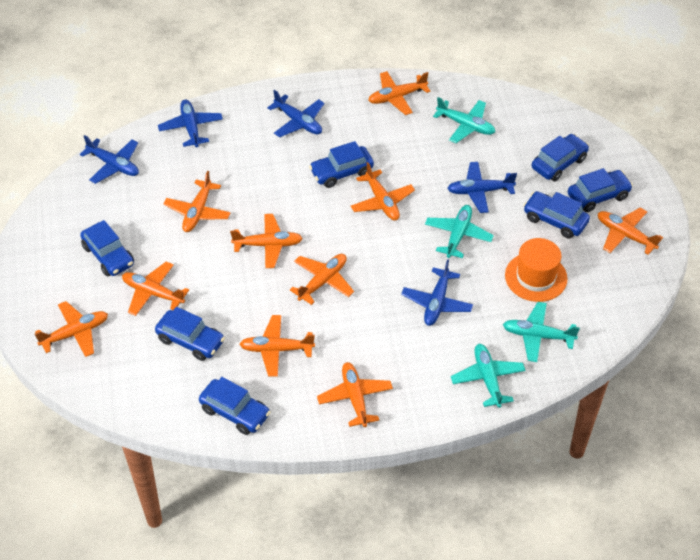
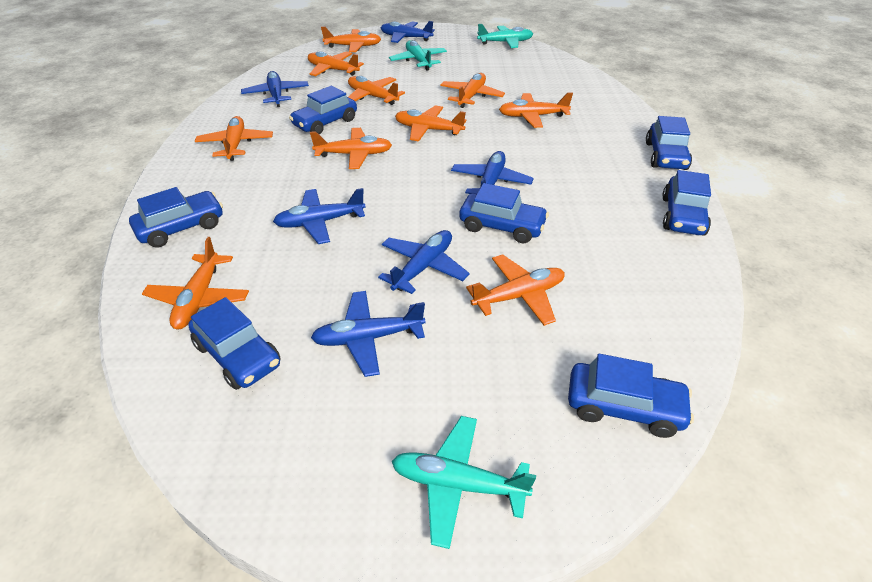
blue plane: 5 -> 6
orange hat: 1 -> 0
turquoise plane: 4 -> 3

